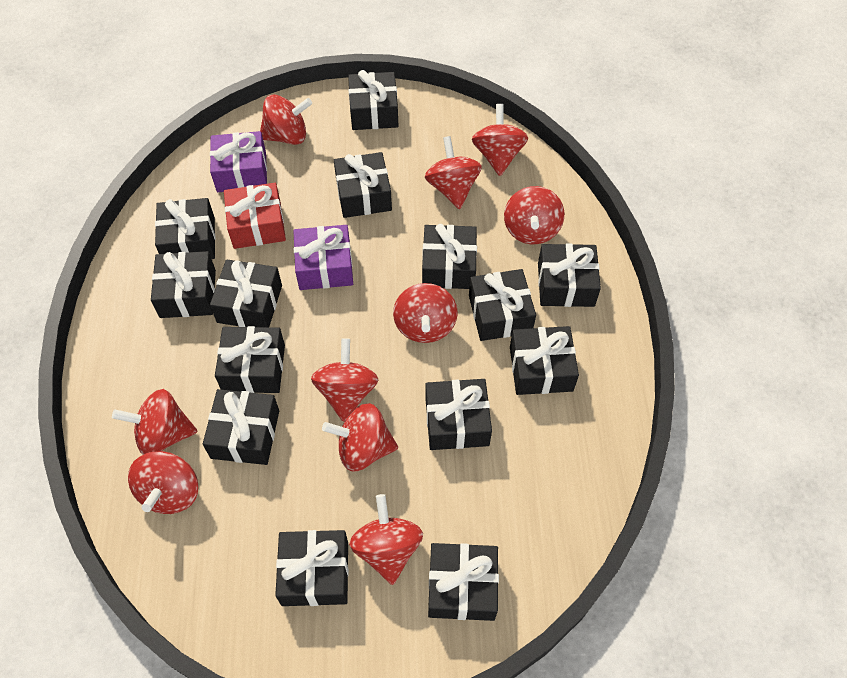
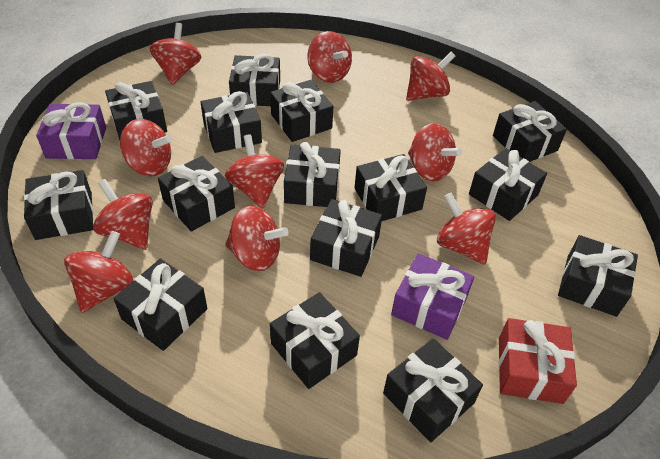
black gift: 14 -> 15

